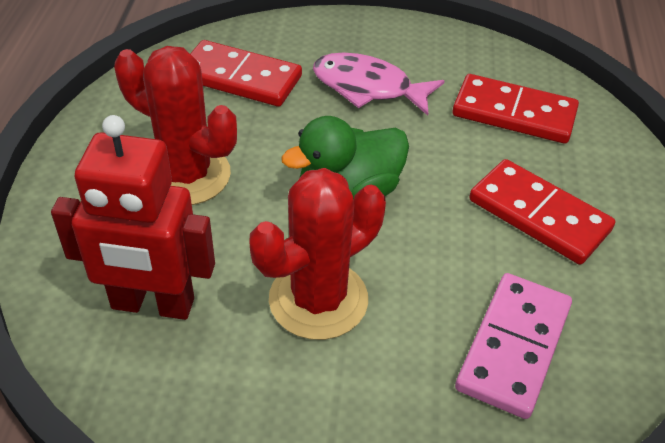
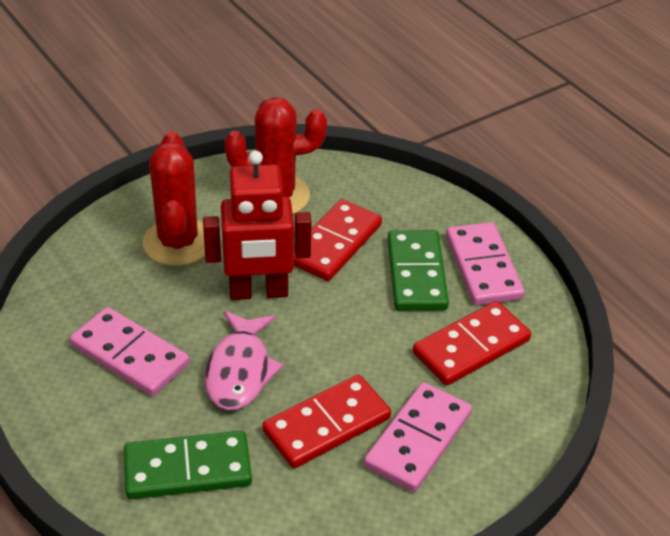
green domino: 0 -> 2
green duck: 1 -> 0
pink domino: 1 -> 3

